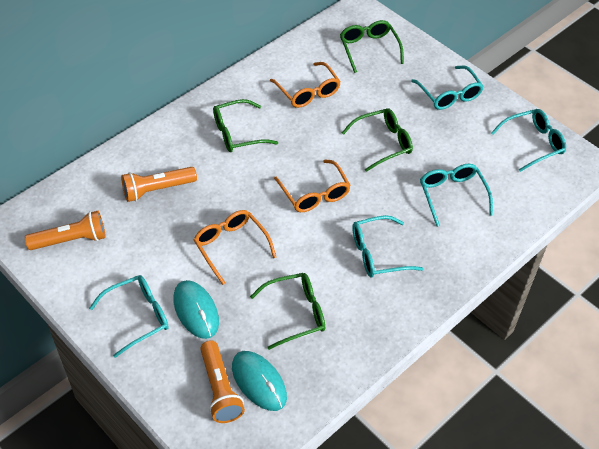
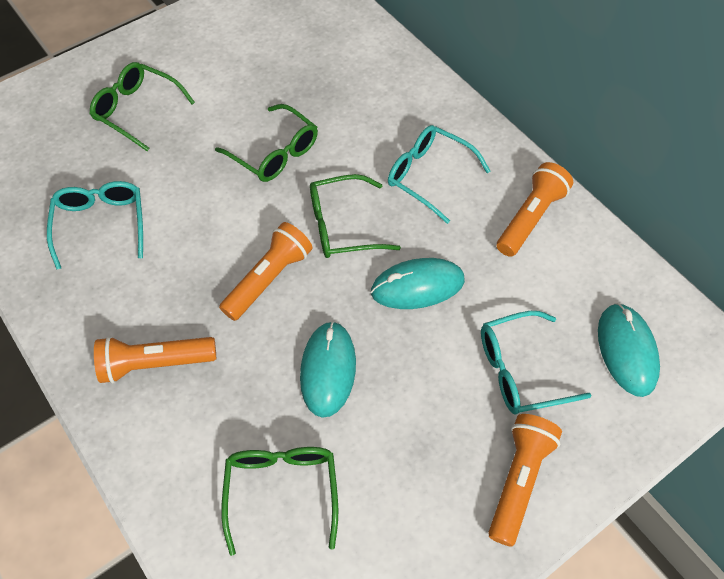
orange flashlight: 3 -> 4
orange glasses: 3 -> 0
turquoise glasses: 5 -> 3
turquoise mouse: 2 -> 3

